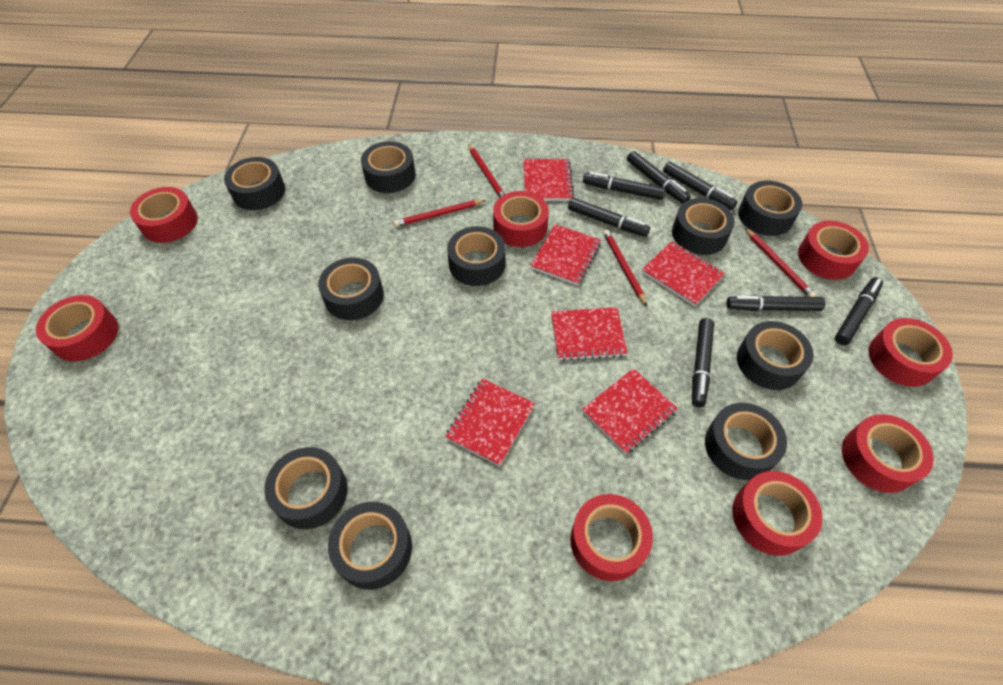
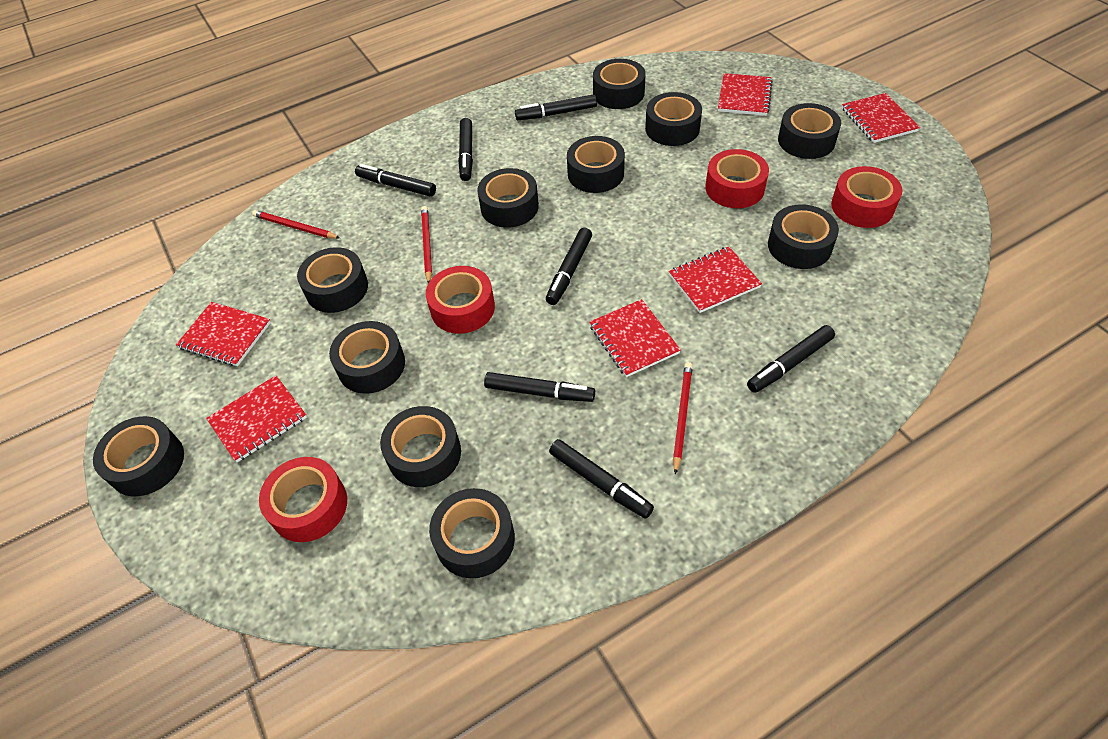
black tape: 10 -> 11
red pencil: 4 -> 3
red tape: 8 -> 4

